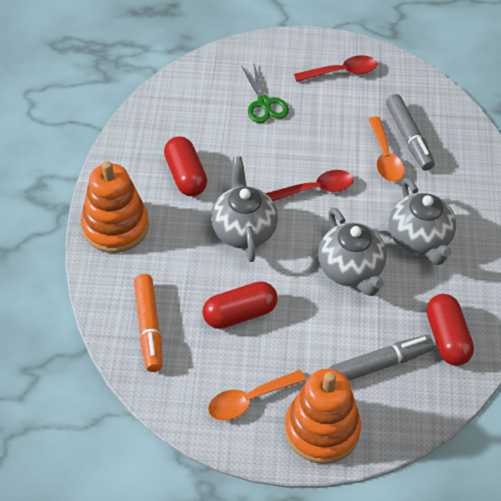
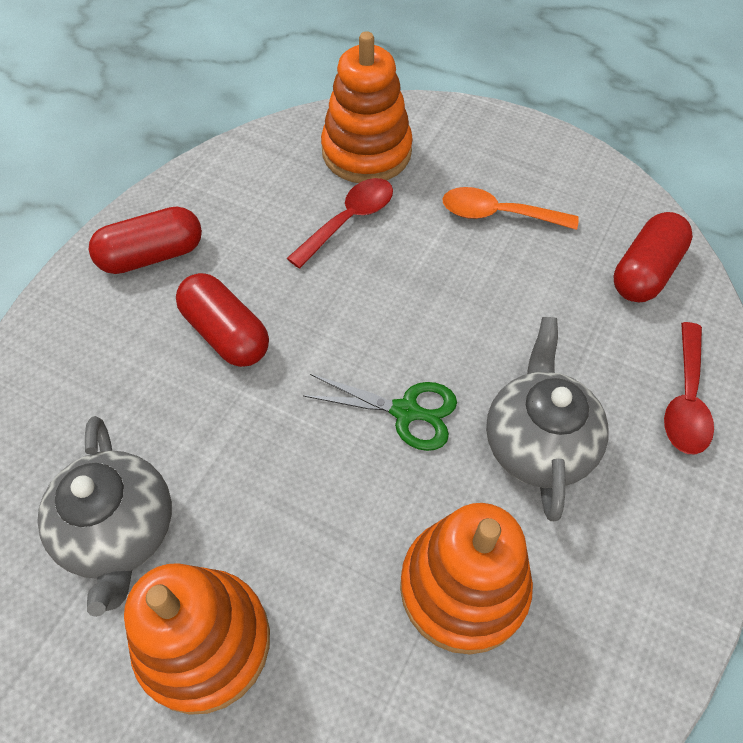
grey marker: 2 -> 0
grey teapot: 3 -> 2
orange marker: 1 -> 0
orange spoon: 2 -> 1
orange stacking toy: 2 -> 3

